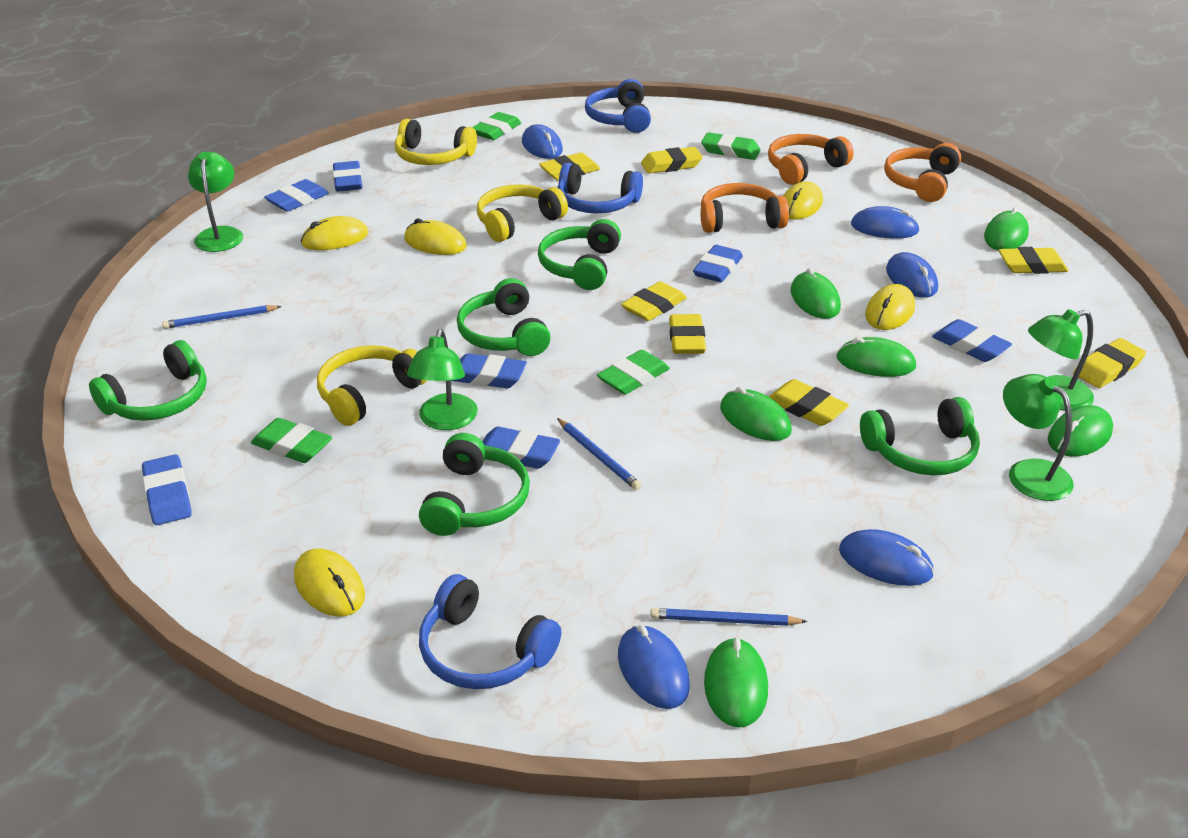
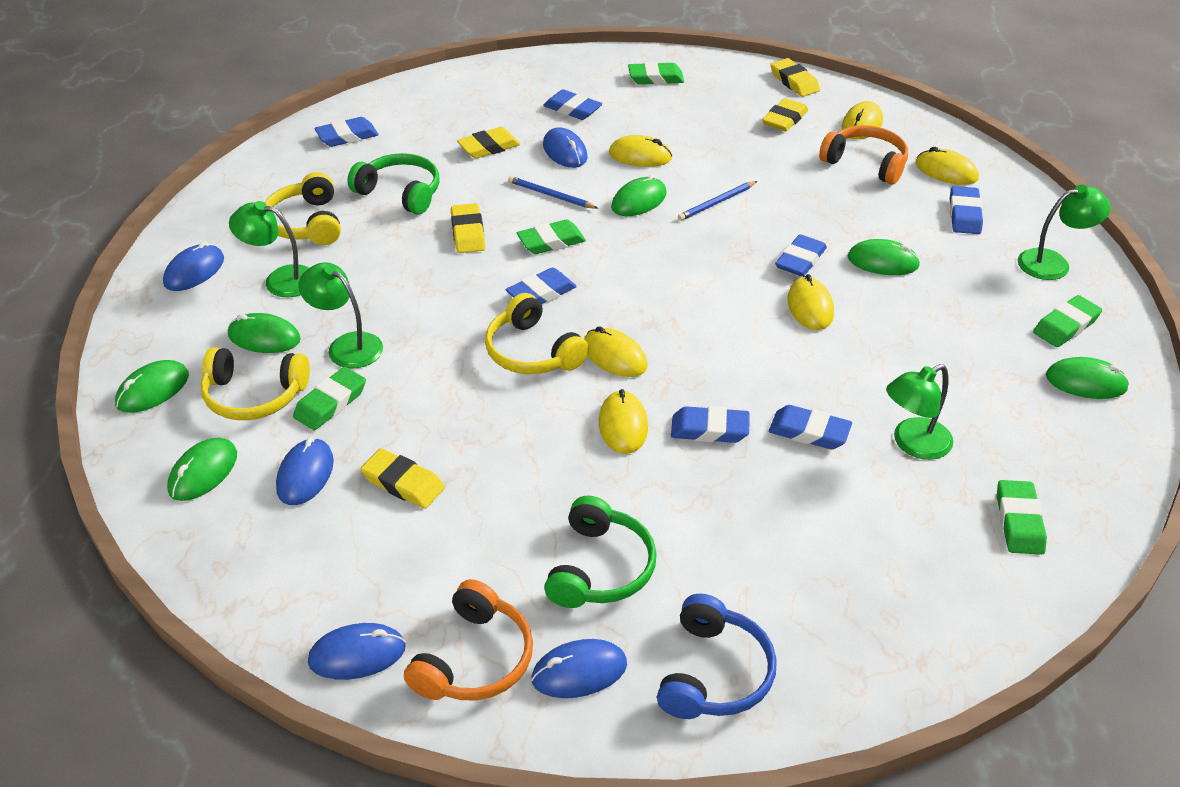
blue headphones: 3 -> 1
blue pencil: 3 -> 2
green eraser: 4 -> 5
green headphones: 5 -> 2
orange headphones: 3 -> 2
yellow eraser: 7 -> 5
yellow mouse: 5 -> 6

